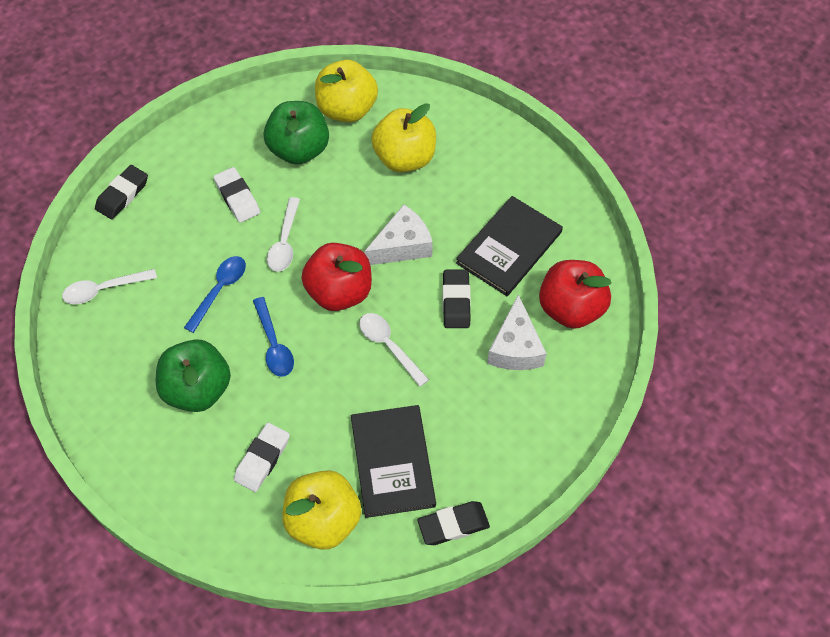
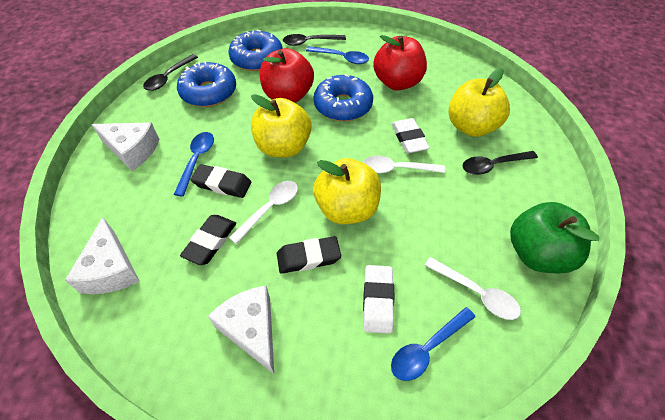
black book: 2 -> 0
black spoon: 0 -> 3
blue donut: 0 -> 3
blue spoon: 2 -> 3
green apple: 2 -> 1
white cheese: 2 -> 3

